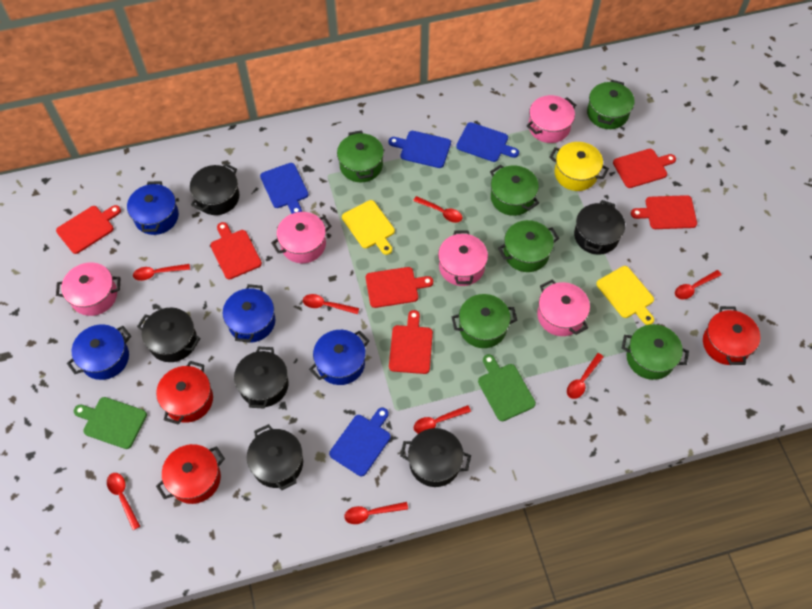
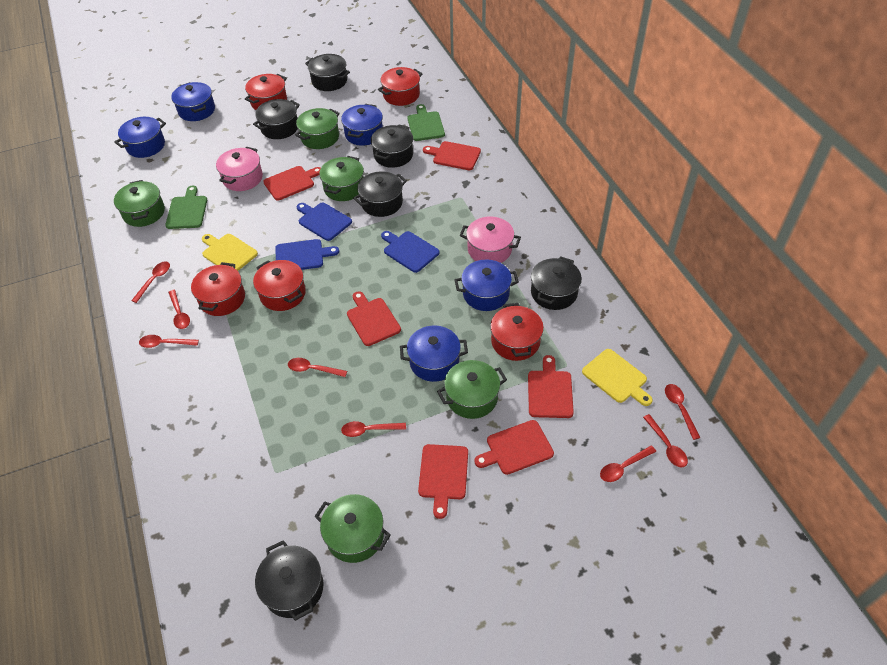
blue cutting board: 4 -> 3
blue pot: 4 -> 5
green pot: 6 -> 5
pink pot: 5 -> 2
red pot: 3 -> 5
yellow pot: 1 -> 0

